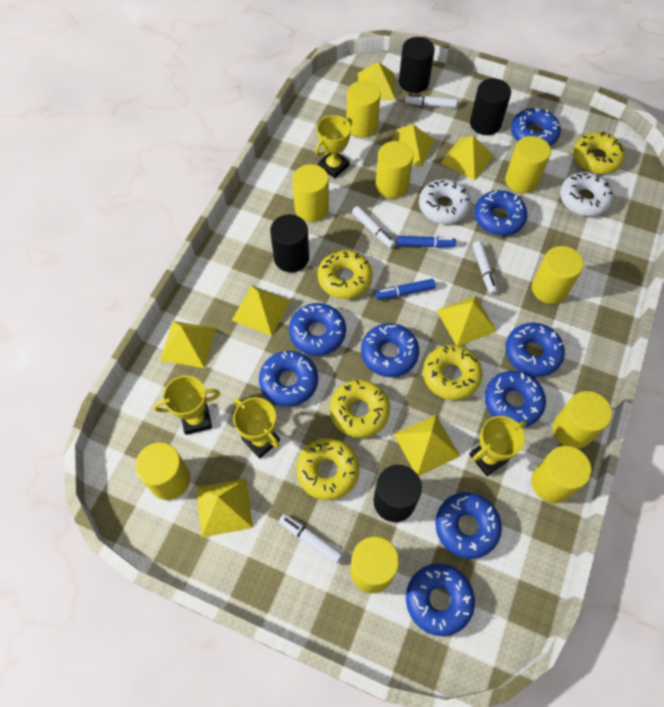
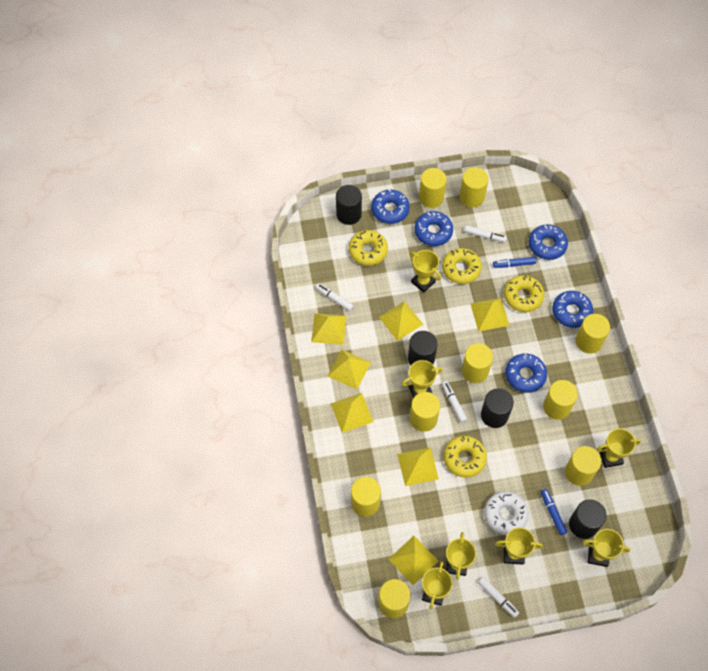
blue donut: 9 -> 5
white donut: 2 -> 1
yellow donut: 5 -> 4
yellow pyramid: 8 -> 7
yellow trophy: 4 -> 7

